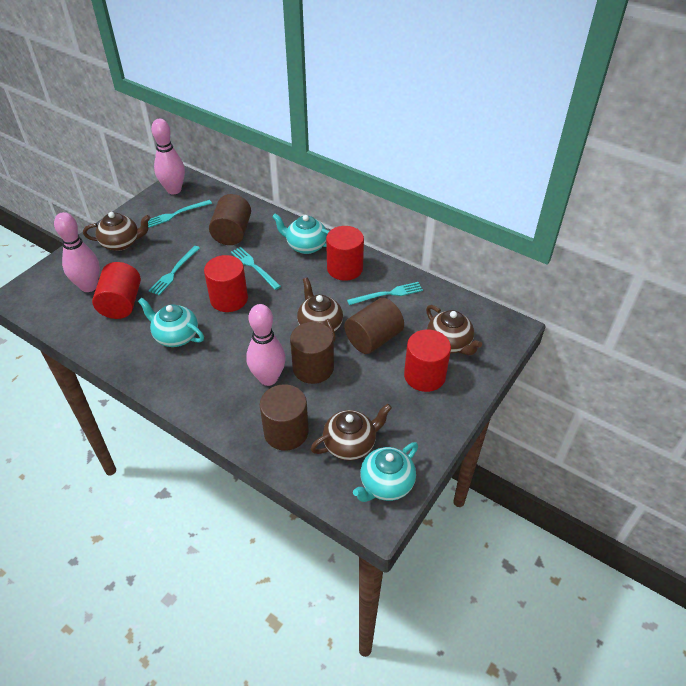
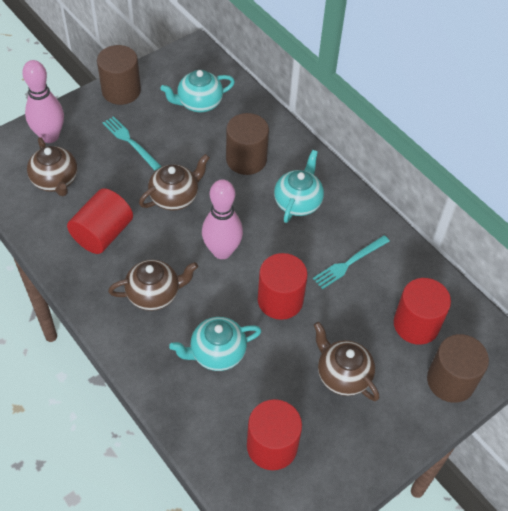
brown cylinder: 4 -> 3
pink bowling pin: 3 -> 2
turquoise fork: 4 -> 2

